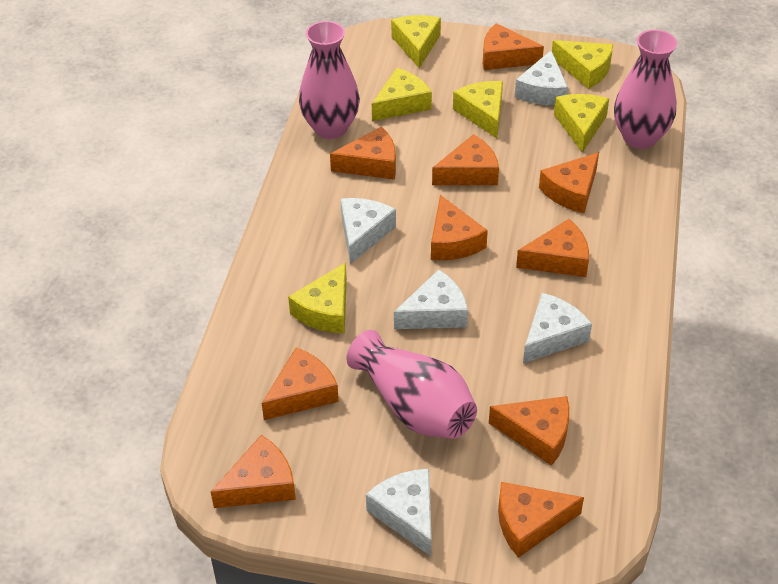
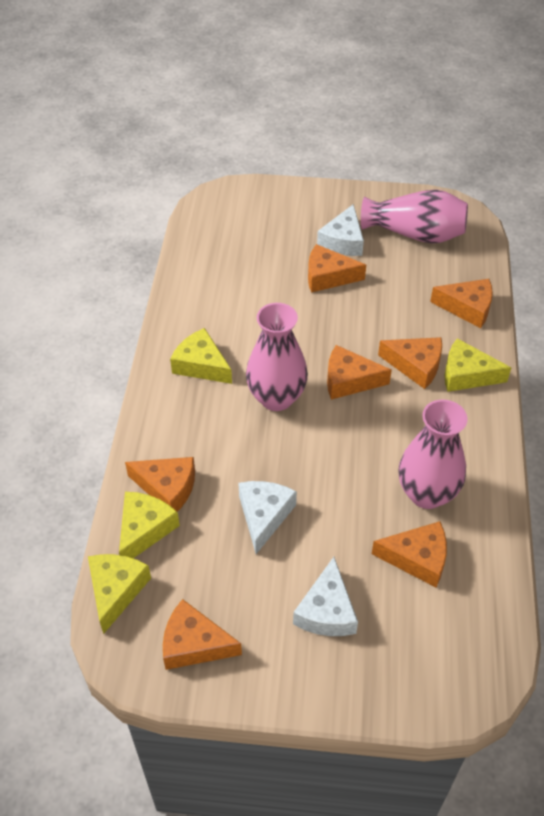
orange cheese: 10 -> 7
white cheese: 5 -> 3
yellow cheese: 6 -> 4

